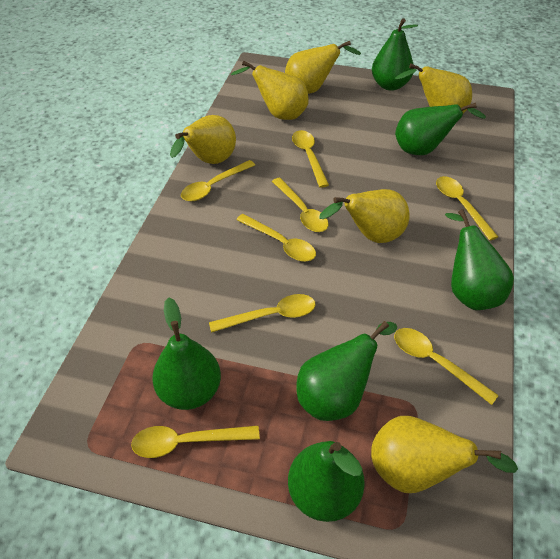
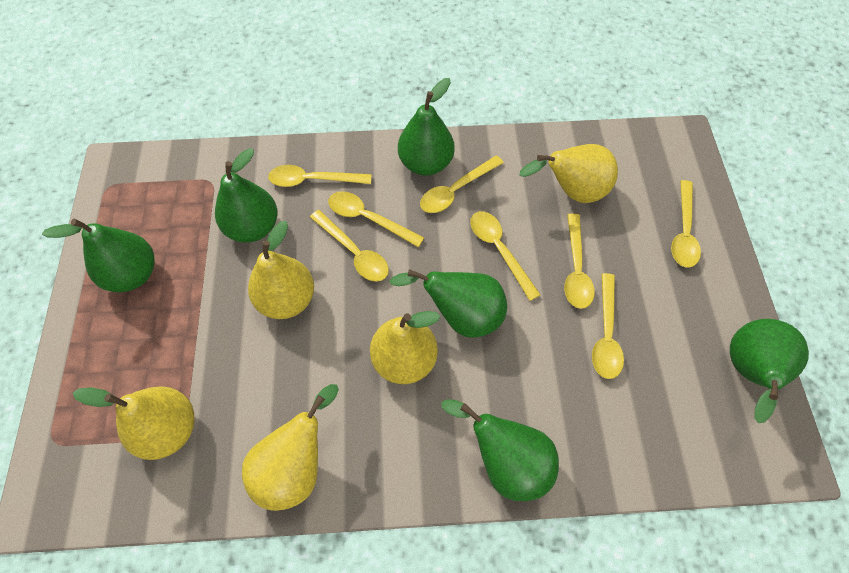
yellow pear: 6 -> 5

